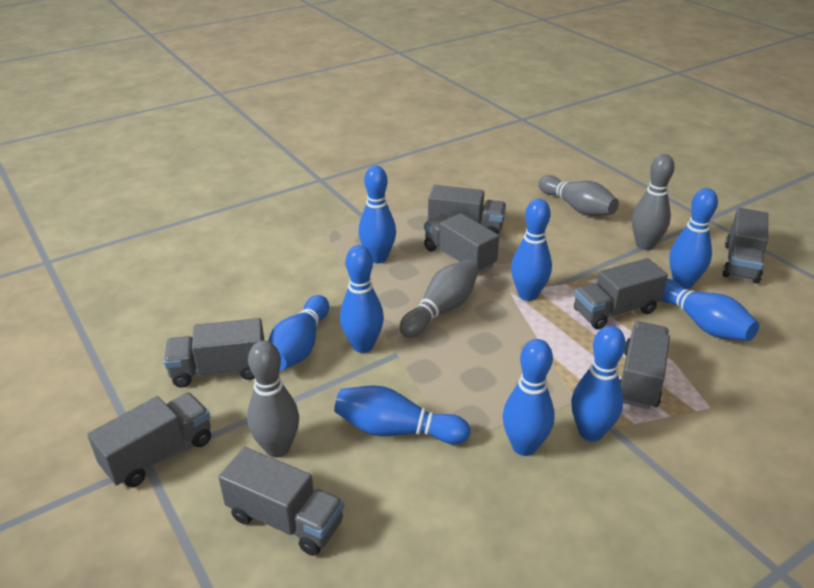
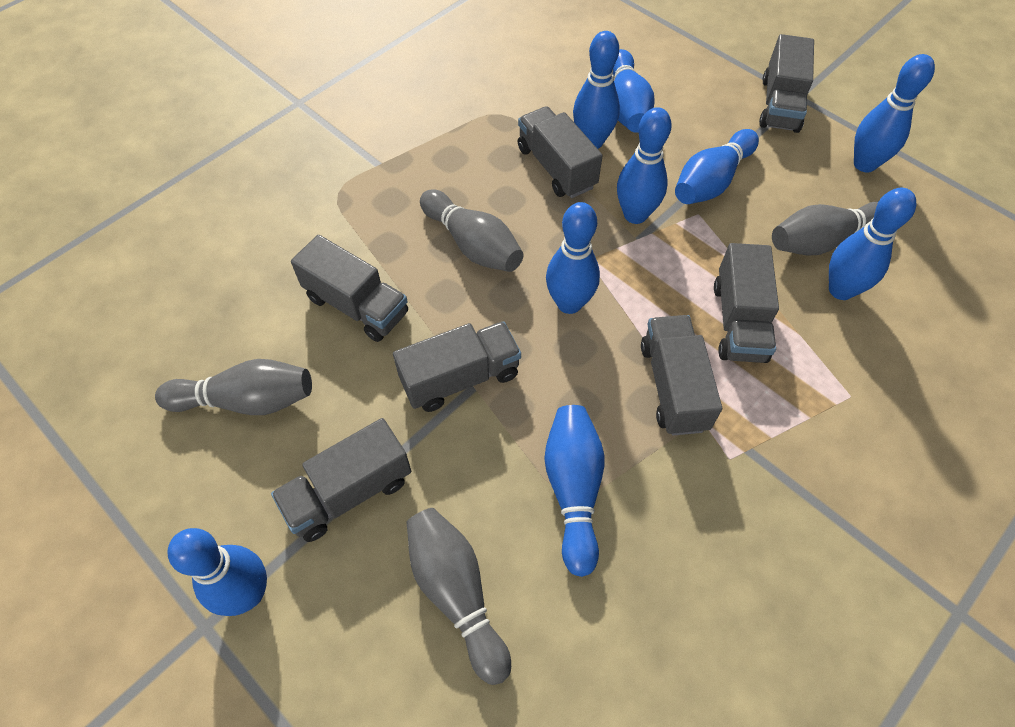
grey truck: 8 -> 7

